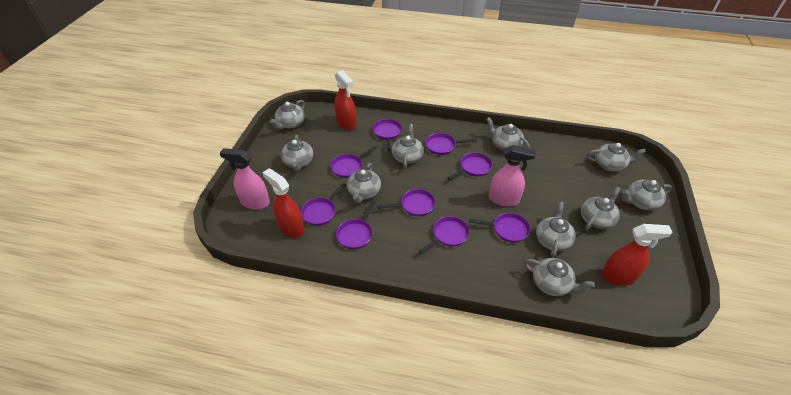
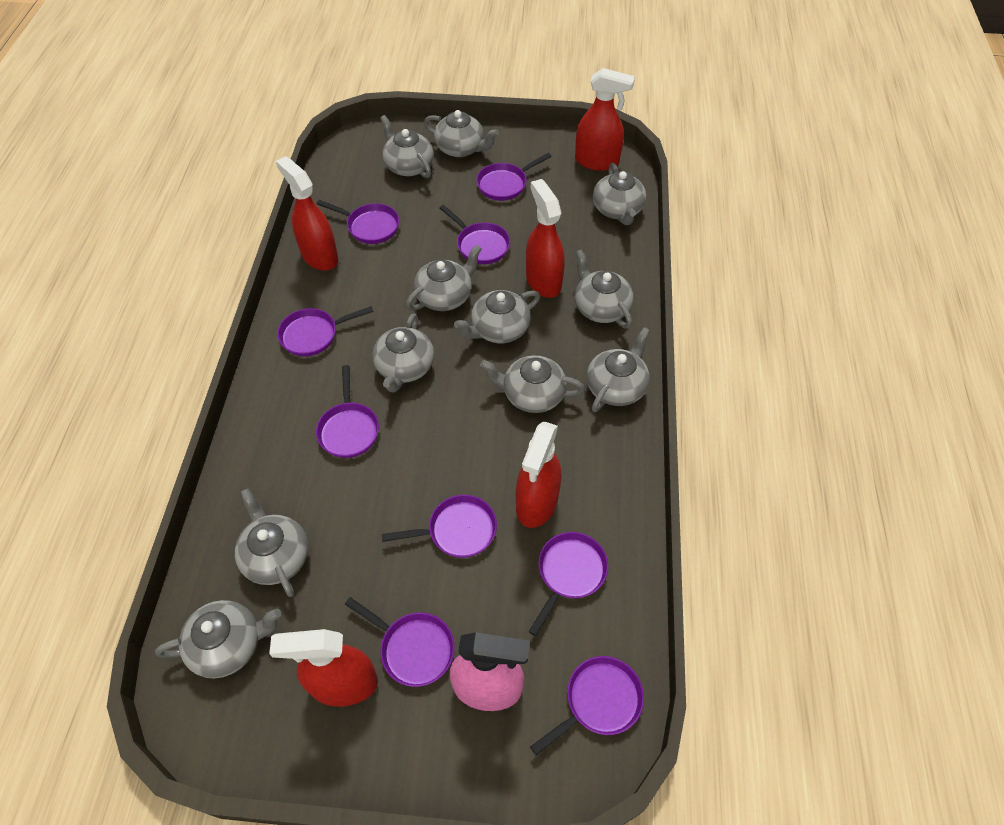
grey teapot: 10 -> 11
pink spray bottle: 2 -> 1
red spray bottle: 3 -> 5

